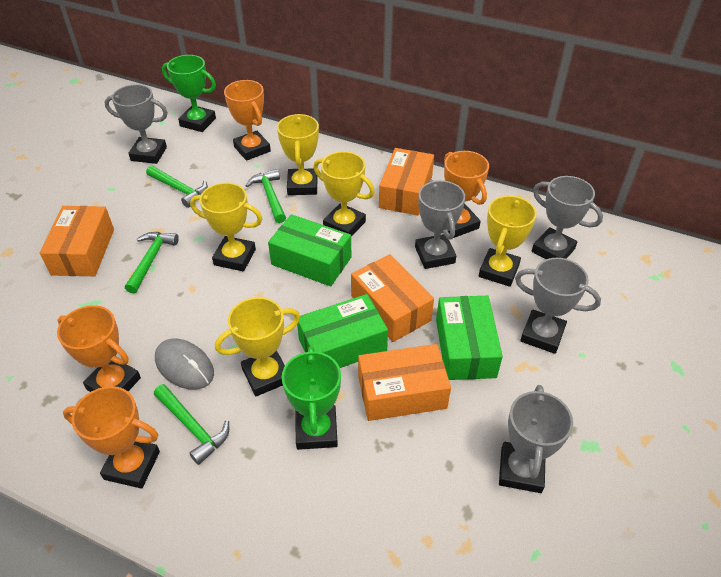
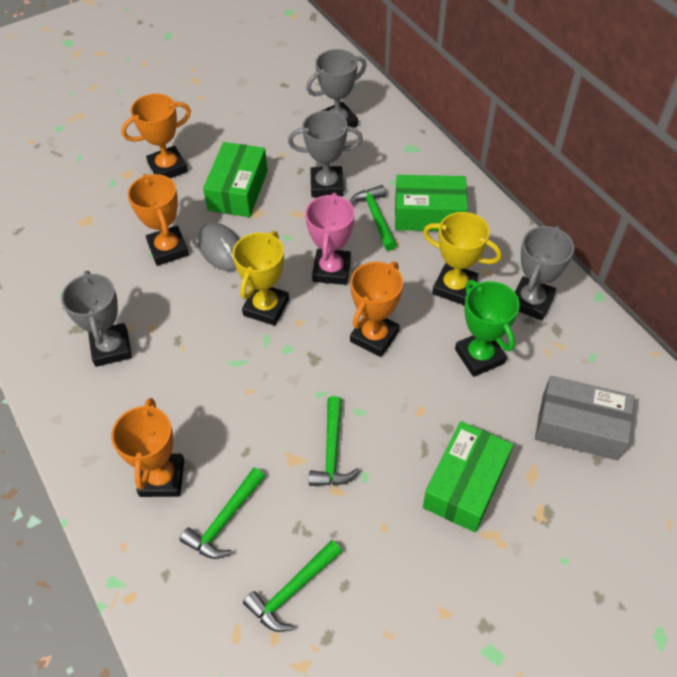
green trophy: 2 -> 1
grey box: 0 -> 1
grey trophy: 5 -> 4
orange box: 4 -> 0
pink trophy: 0 -> 1
yellow trophy: 5 -> 2

